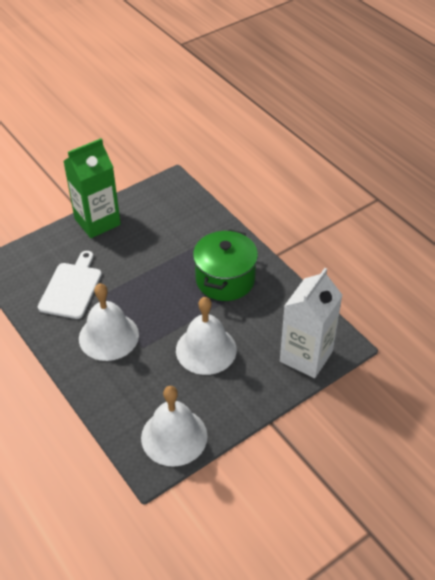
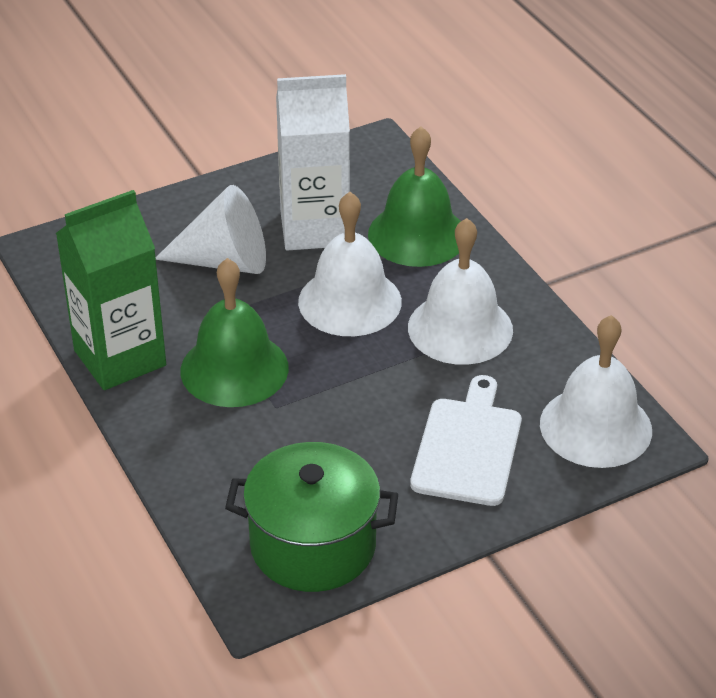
green bell: 0 -> 2
white cone: 0 -> 1

